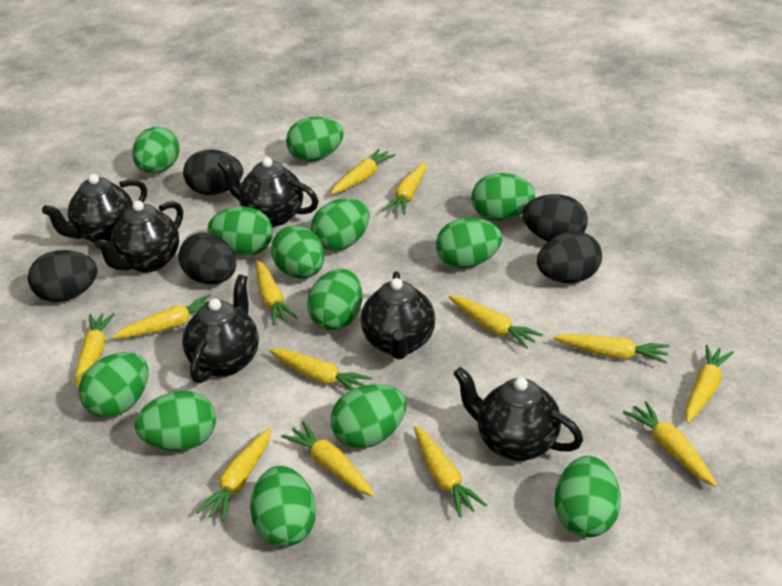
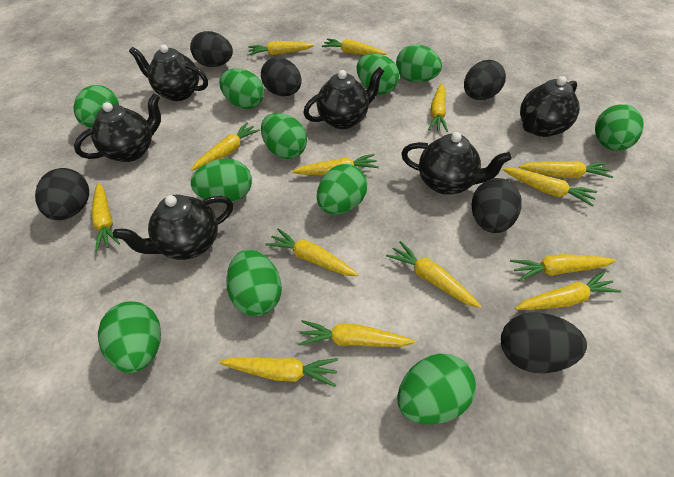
black egg: 5 -> 6
green egg: 13 -> 11
yellow carrot: 13 -> 14

